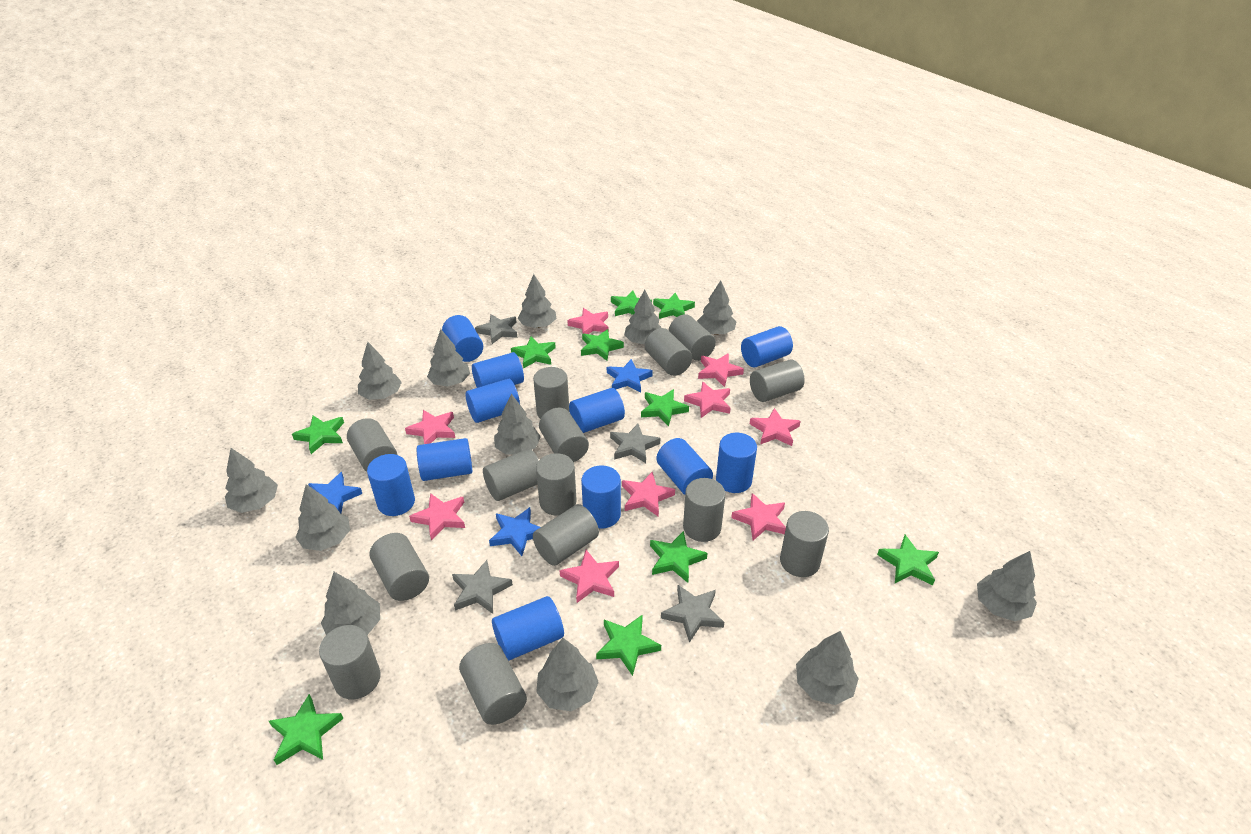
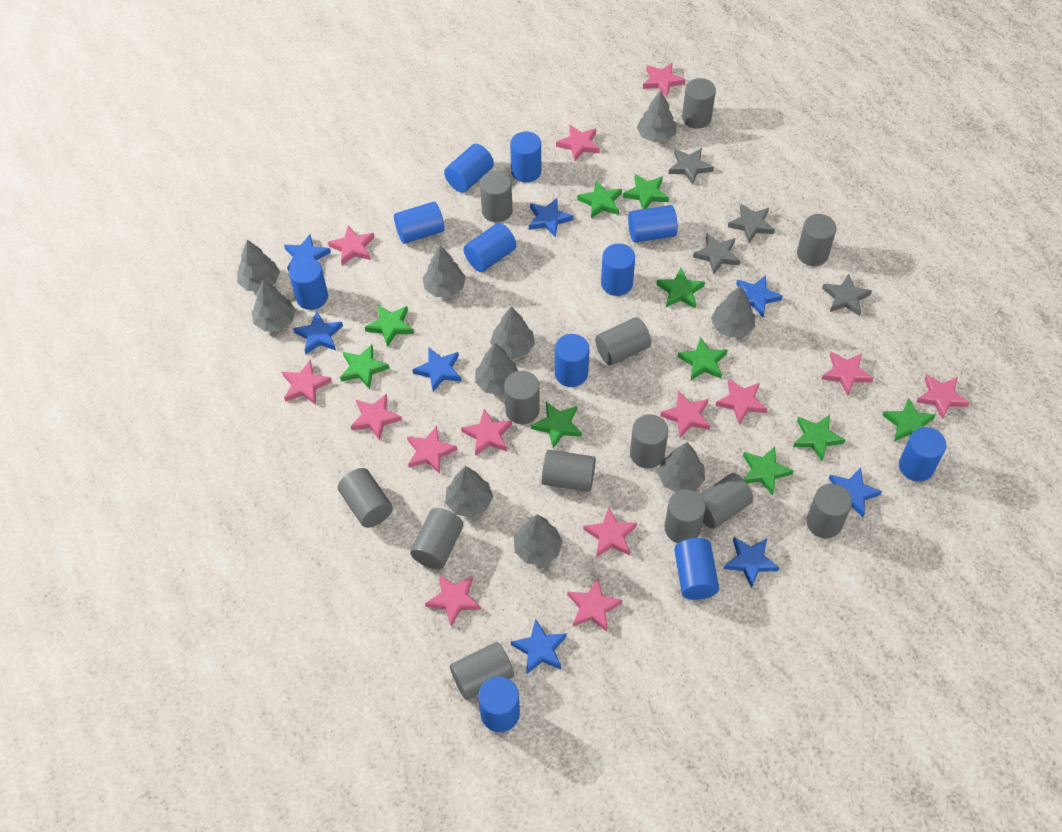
blue star: 3 -> 8
grey cylinder: 14 -> 13
grey tree: 12 -> 10
pink star: 9 -> 14

